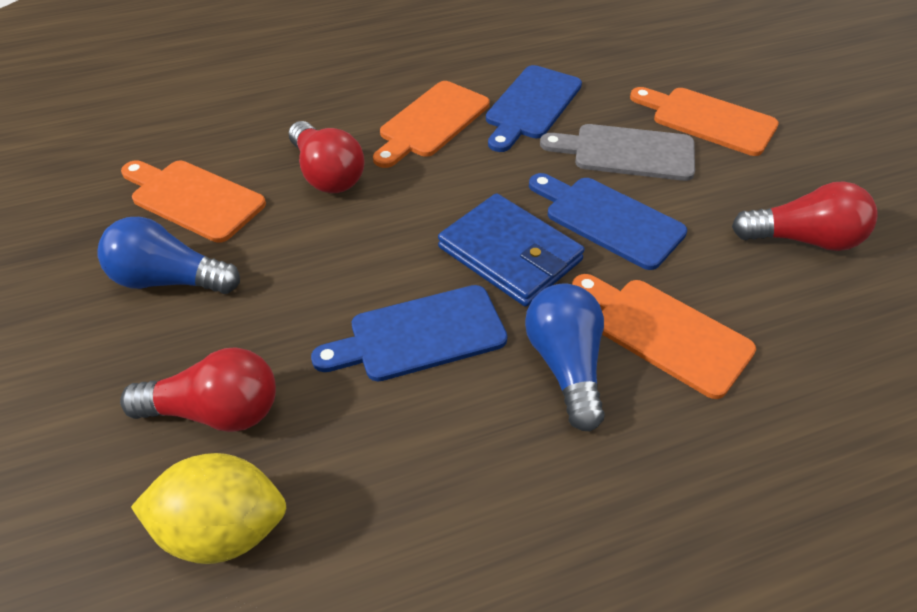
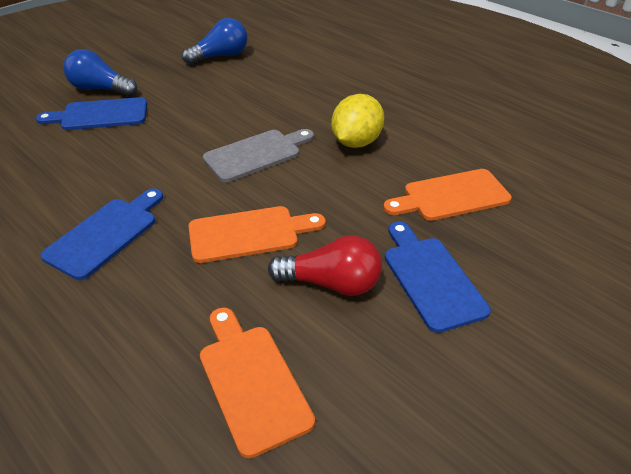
blue wallet: 1 -> 0
orange cutting board: 4 -> 3
red light bulb: 3 -> 1

